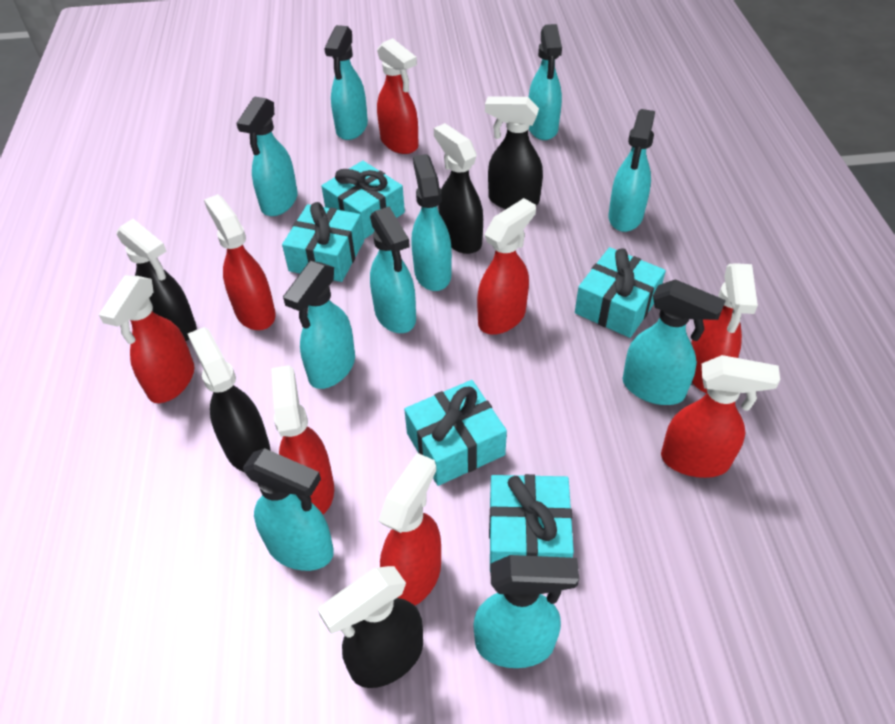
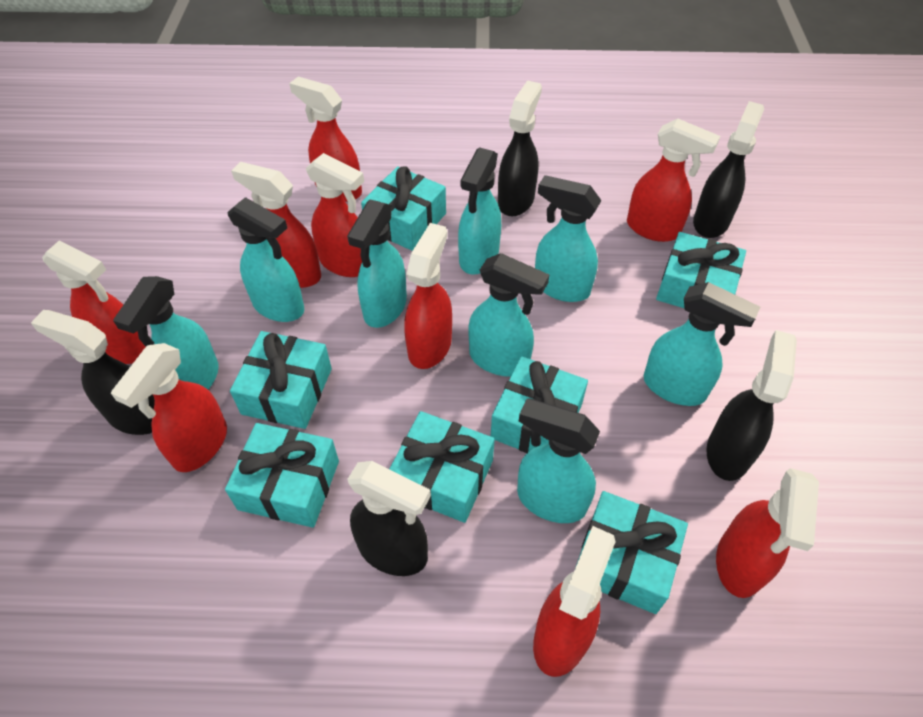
red spray bottle: 8 -> 9
turquoise gift: 5 -> 7
turquoise spray bottle: 10 -> 8

